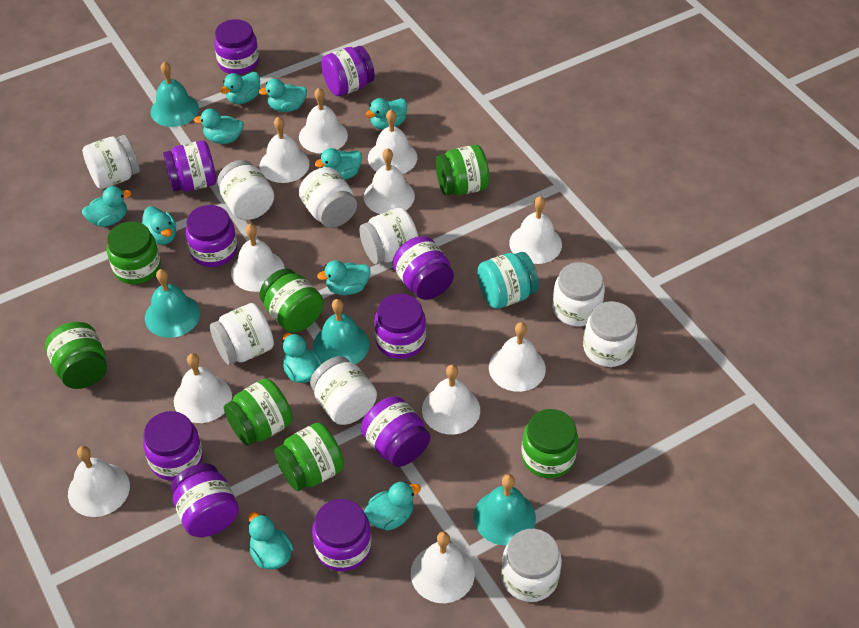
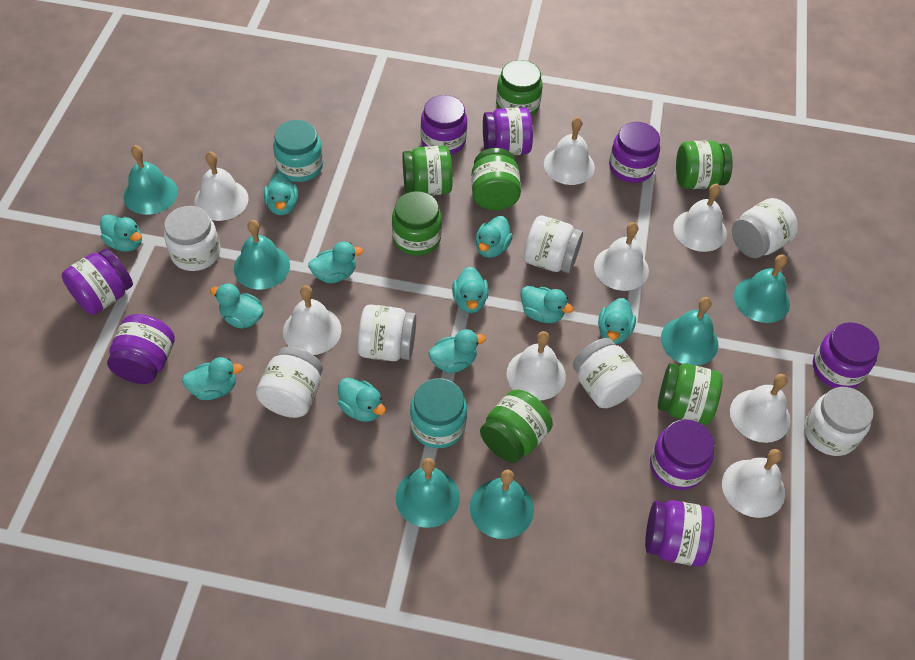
purple jar: 10 -> 8
turquoise bell: 4 -> 6
turquoise jar: 1 -> 2
white bell: 11 -> 8
white jar: 9 -> 7

